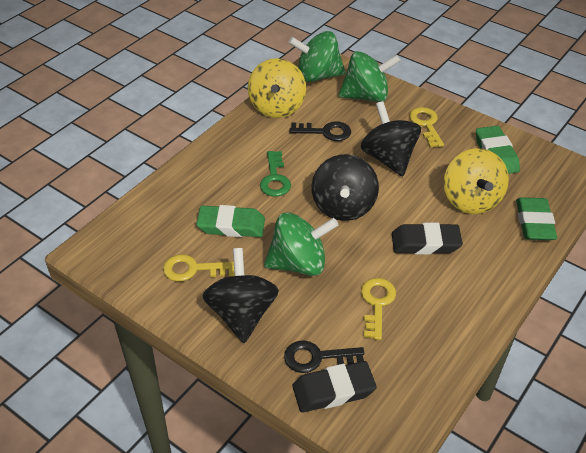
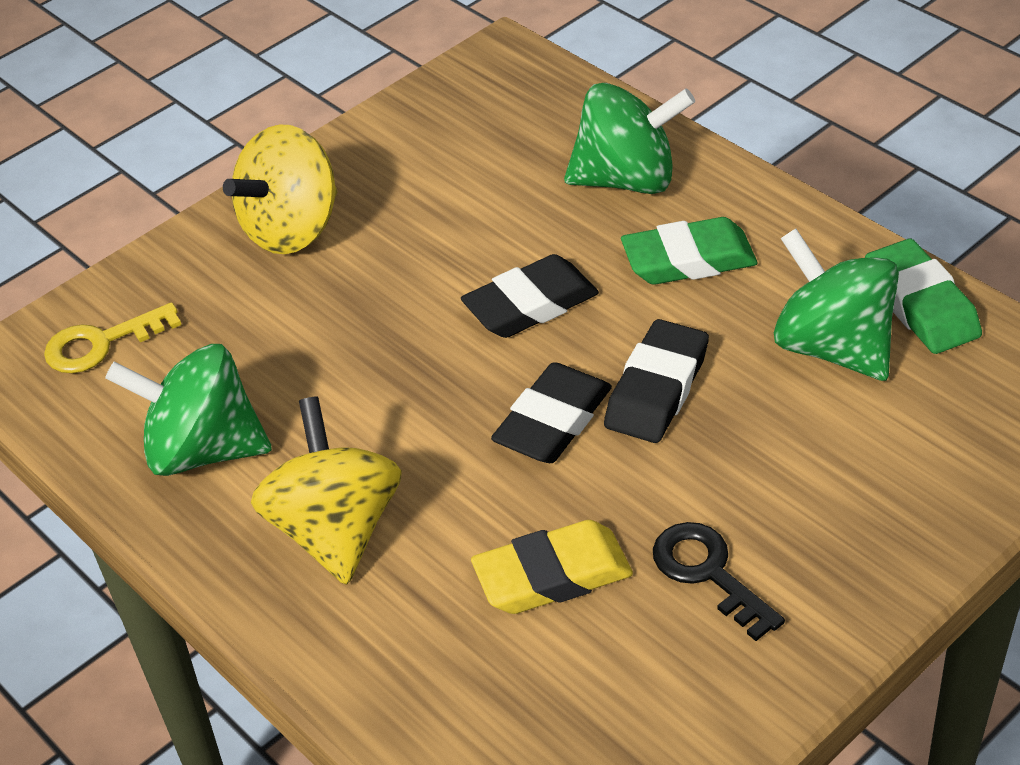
black eraser: 2 -> 3
black key: 2 -> 1
black spinning top: 3 -> 0
green eraser: 3 -> 2
green key: 1 -> 0
yellow eraser: 0 -> 1
yellow key: 3 -> 1

